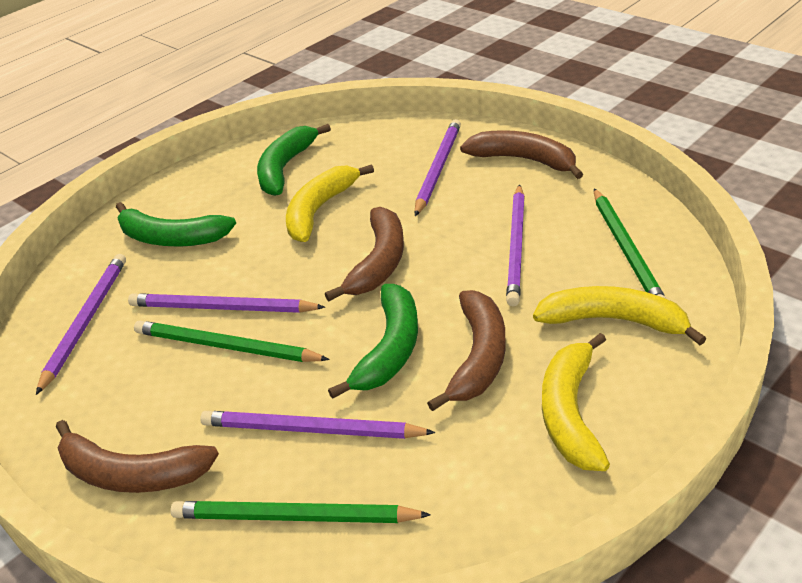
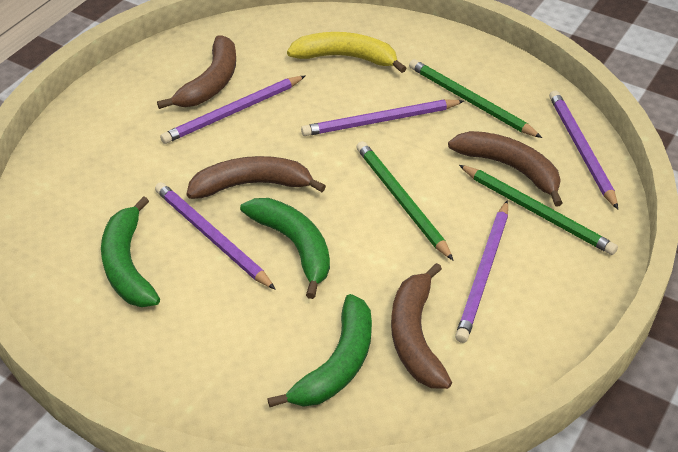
yellow banana: 3 -> 1

